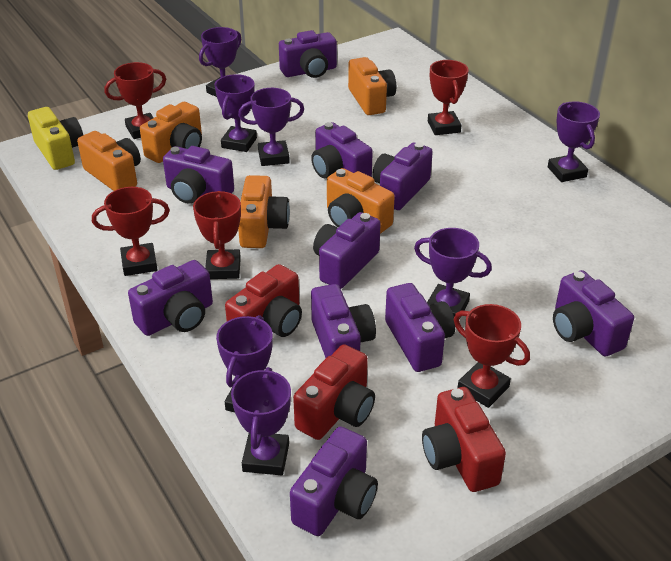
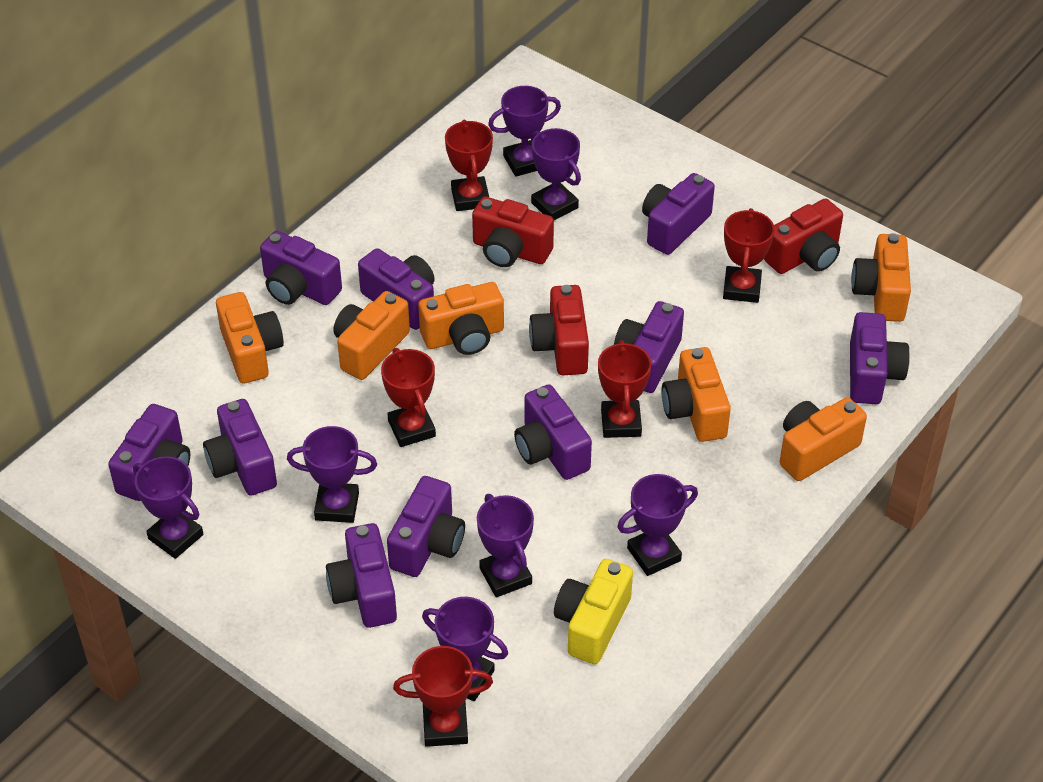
orange camera: 5 -> 6

